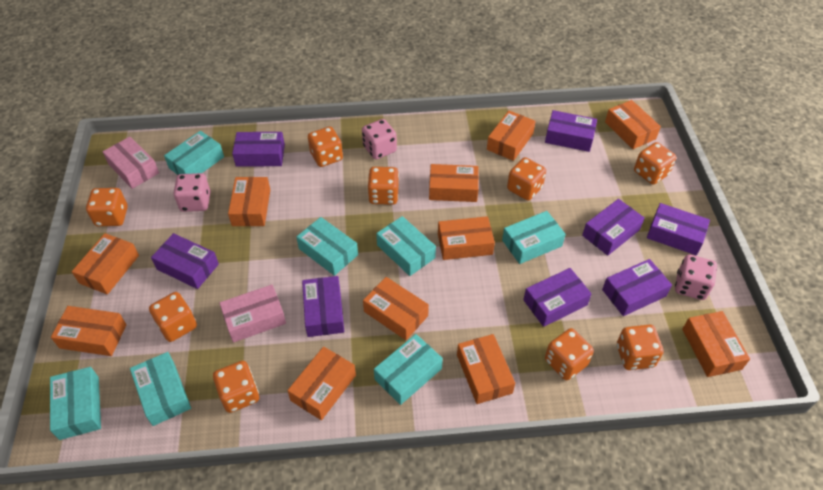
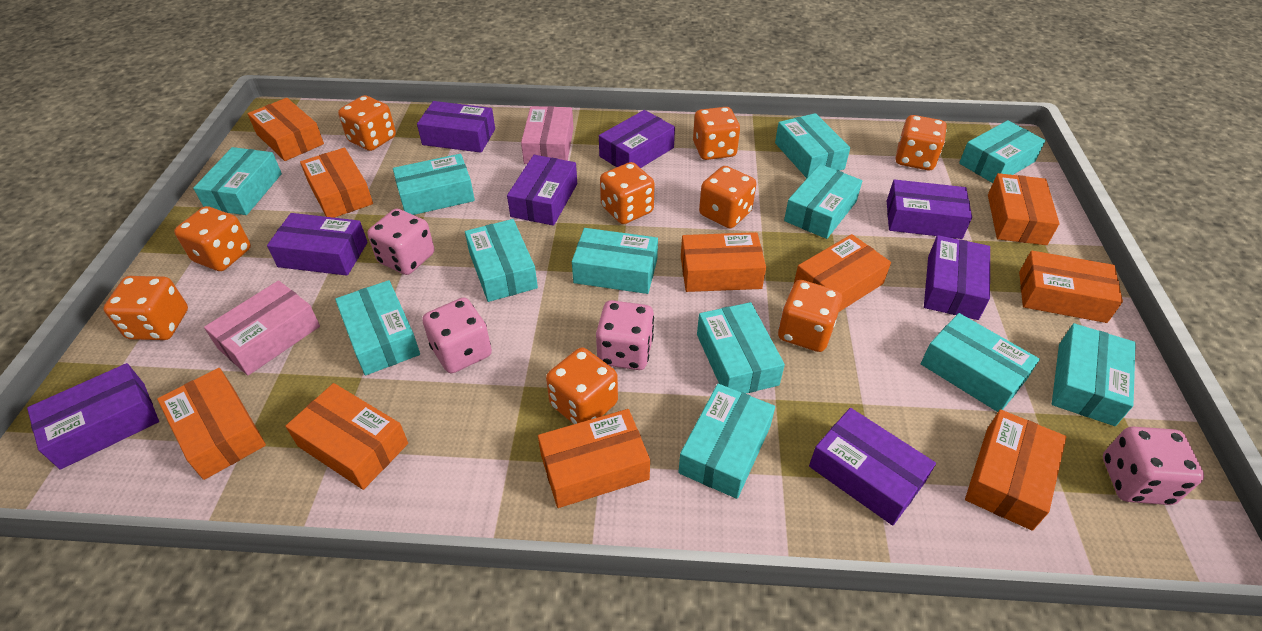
orange box: 11 -> 10
pink dice: 3 -> 4
turquoise box: 7 -> 12

